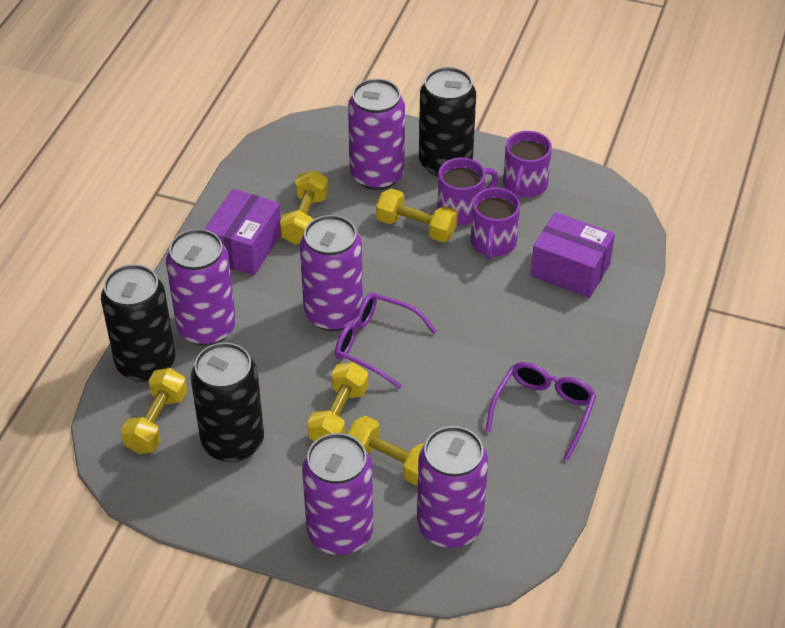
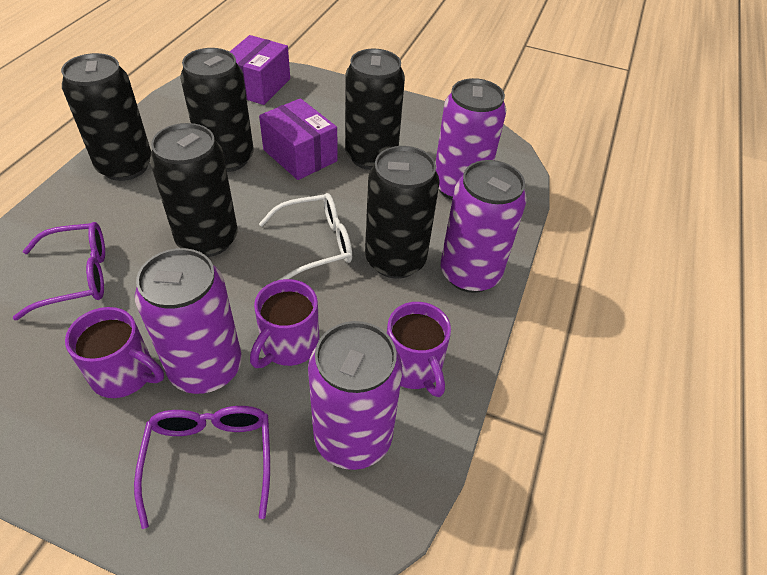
black can: 3 -> 5
purple can: 5 -> 4
white glasses: 0 -> 1
yellow dumbbell: 5 -> 0

